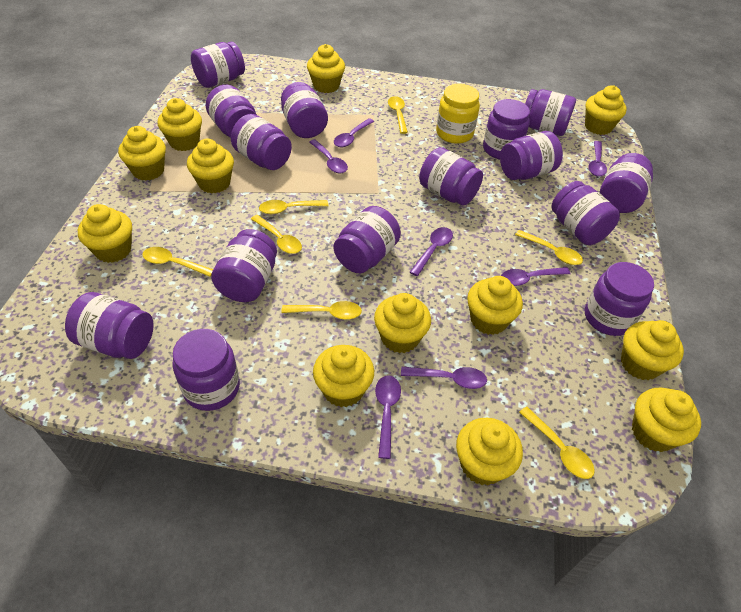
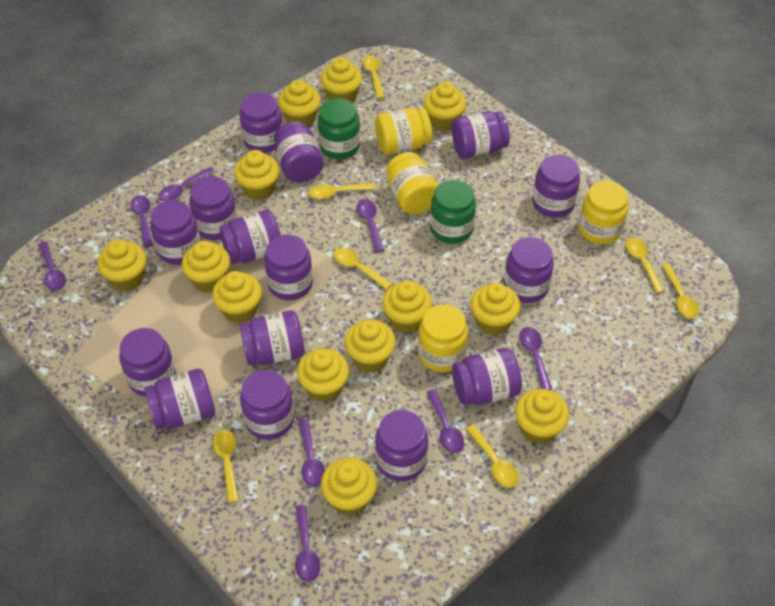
green jar: 0 -> 2
purple spoon: 7 -> 8
yellow cupcake: 12 -> 13
yellow jar: 1 -> 4

